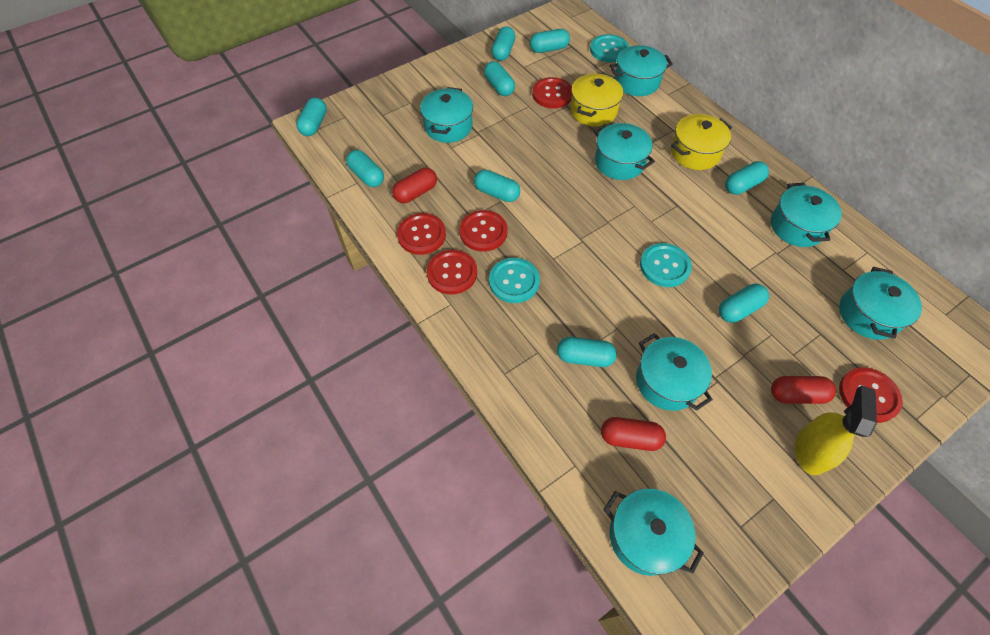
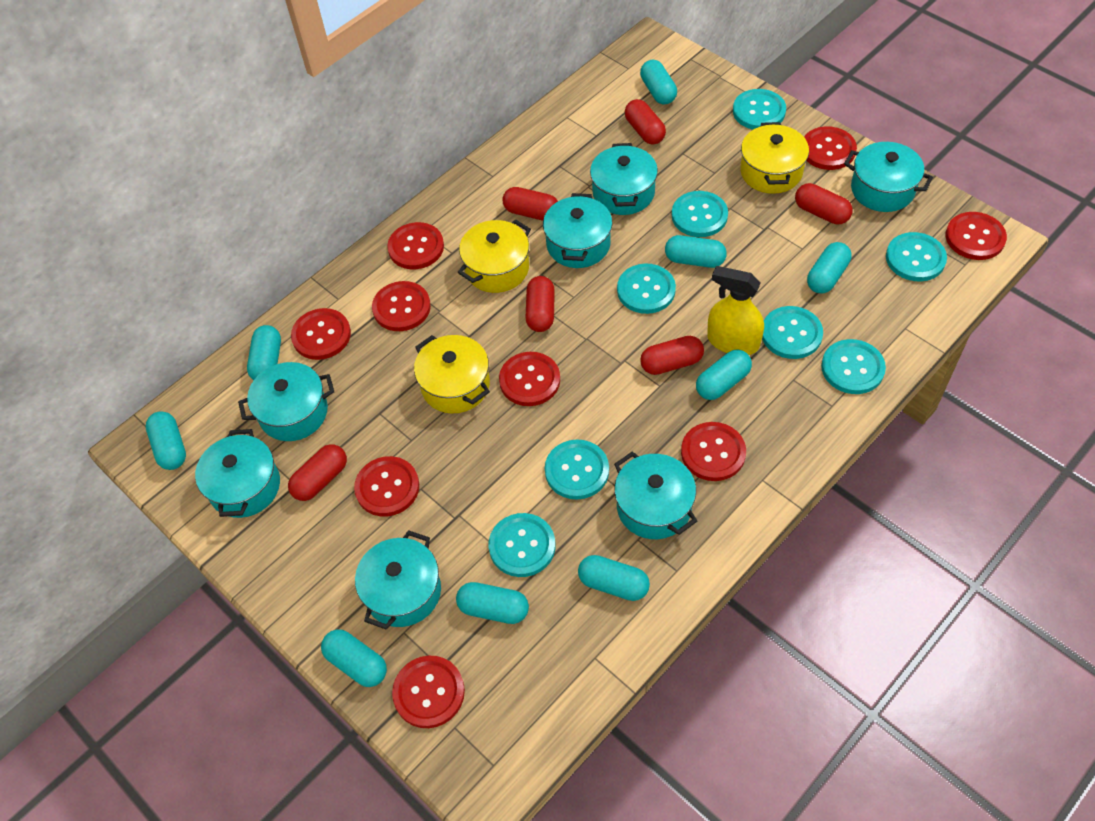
red button: 5 -> 9
red capsule: 3 -> 6
turquoise button: 3 -> 8
yellow pot: 2 -> 3

